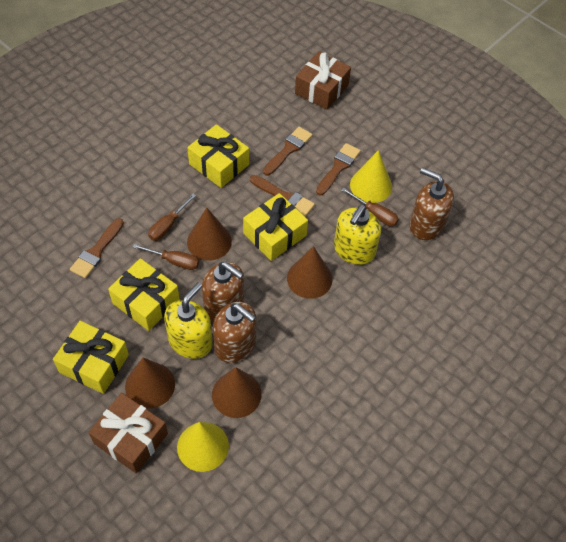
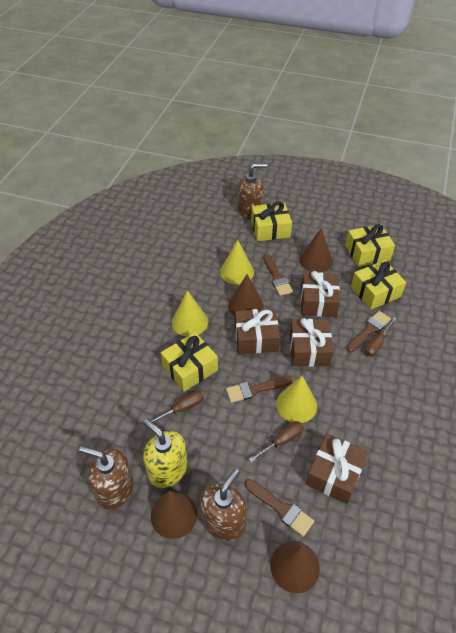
brown gift: 2 -> 4
yellow cone: 2 -> 3
yellow soap dispenser: 2 -> 1

